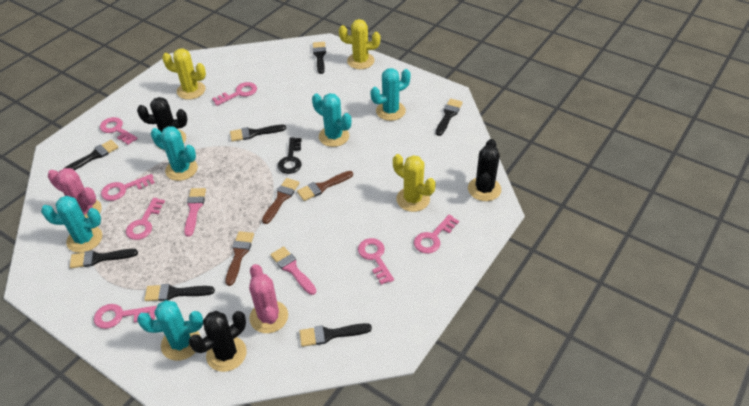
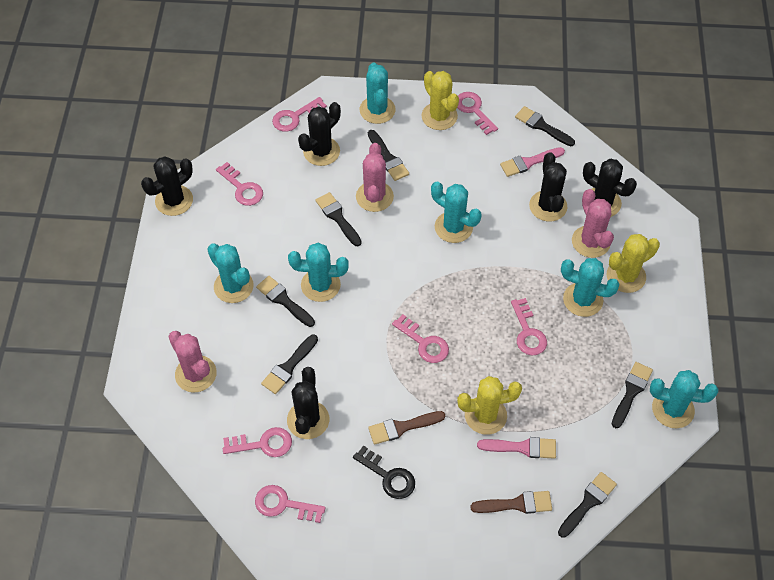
black cactus: 3 -> 5
brown brush: 3 -> 2
pink cactus: 2 -> 3
turquoise cactus: 5 -> 6

